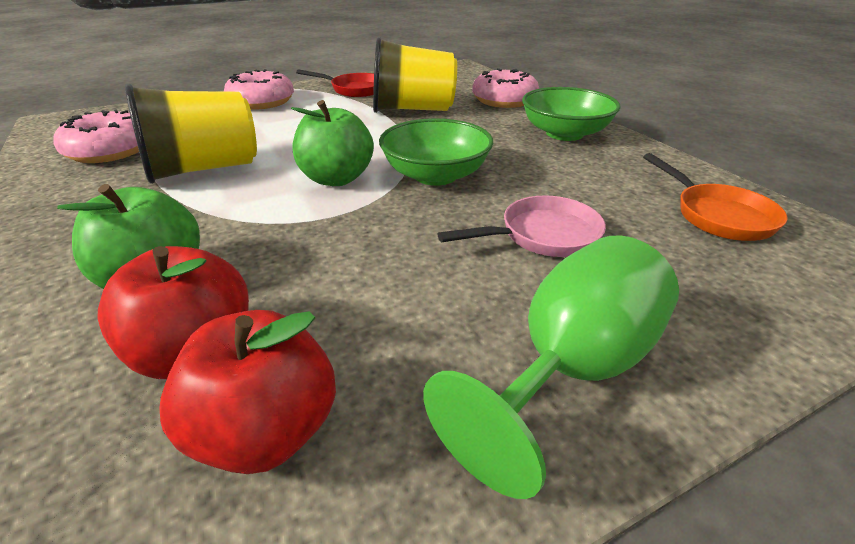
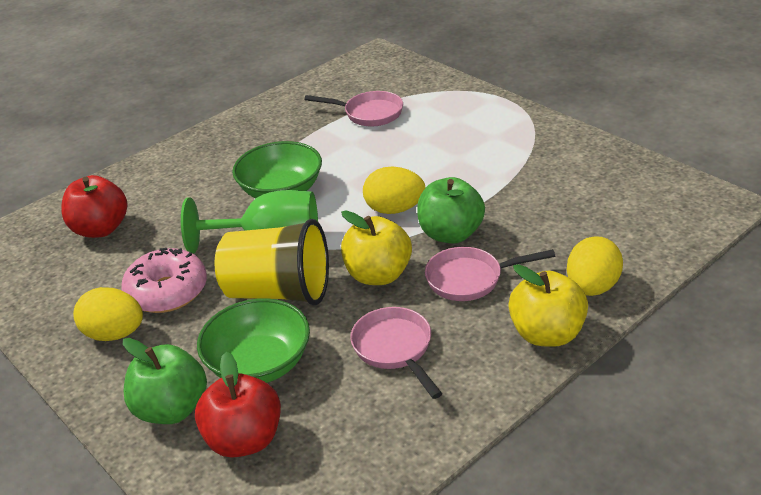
orange pan: 1 -> 0
pink donut: 3 -> 1
pink pan: 1 -> 3
red pan: 1 -> 0
yellow apple: 0 -> 2
yellow cup: 2 -> 1
yellow egg: 0 -> 3

